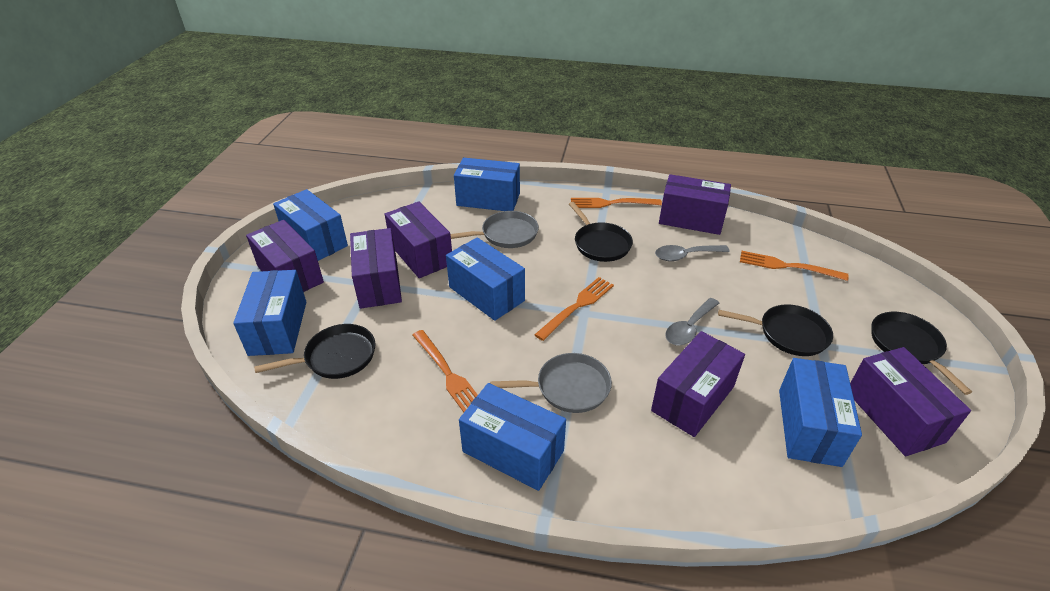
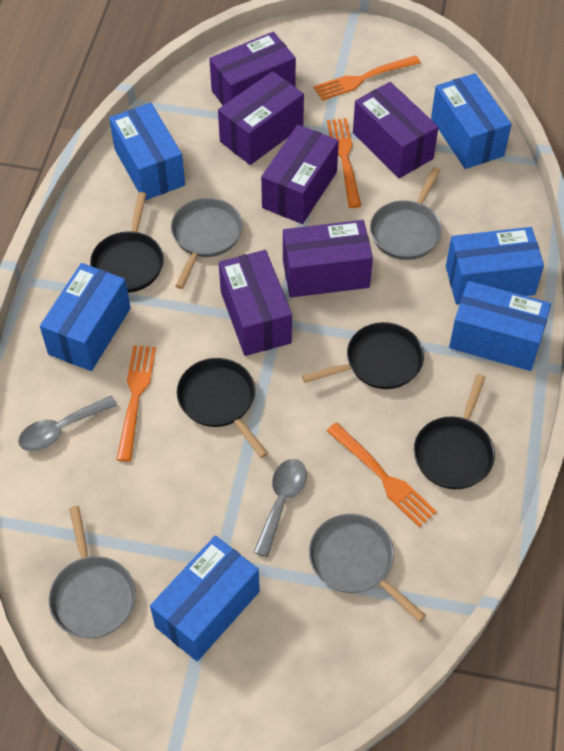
grey pan: 2 -> 4

